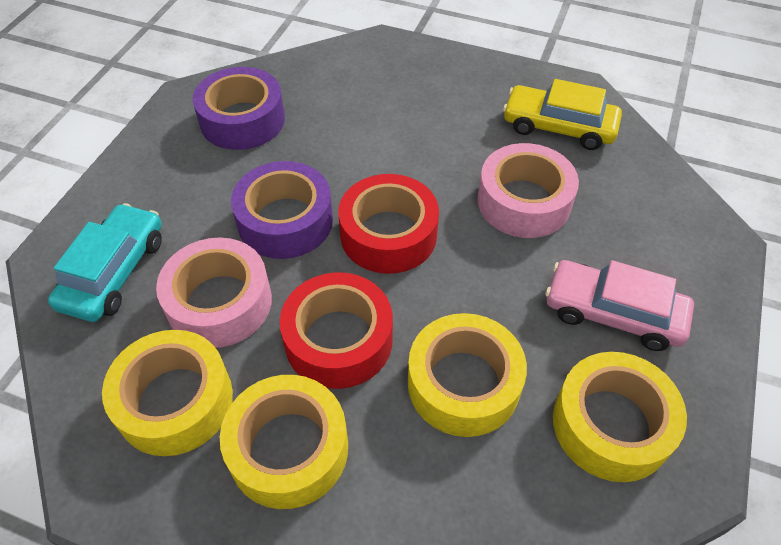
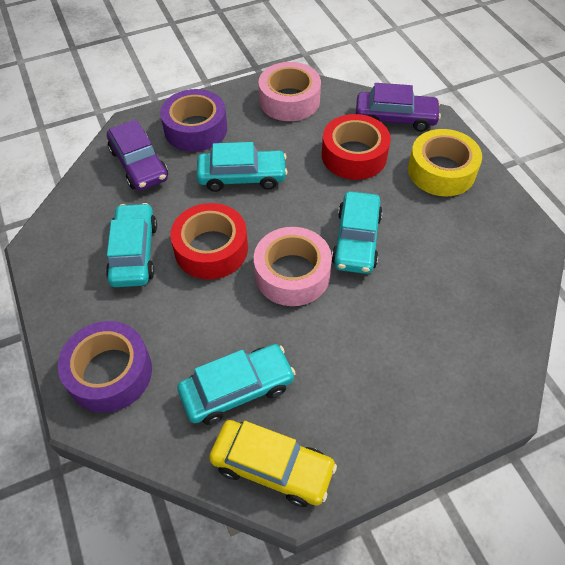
pink car: 1 -> 0
purple car: 0 -> 2
turquoise car: 1 -> 4
yellow tape: 4 -> 1

